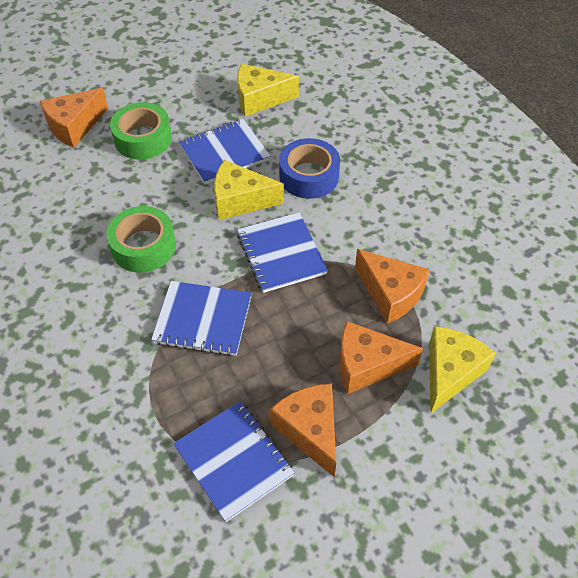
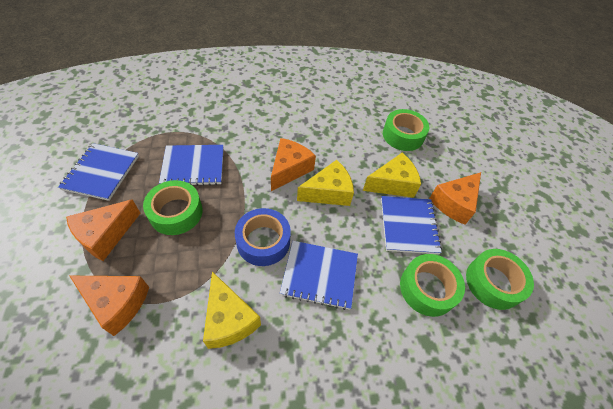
green tape: 2 -> 4

